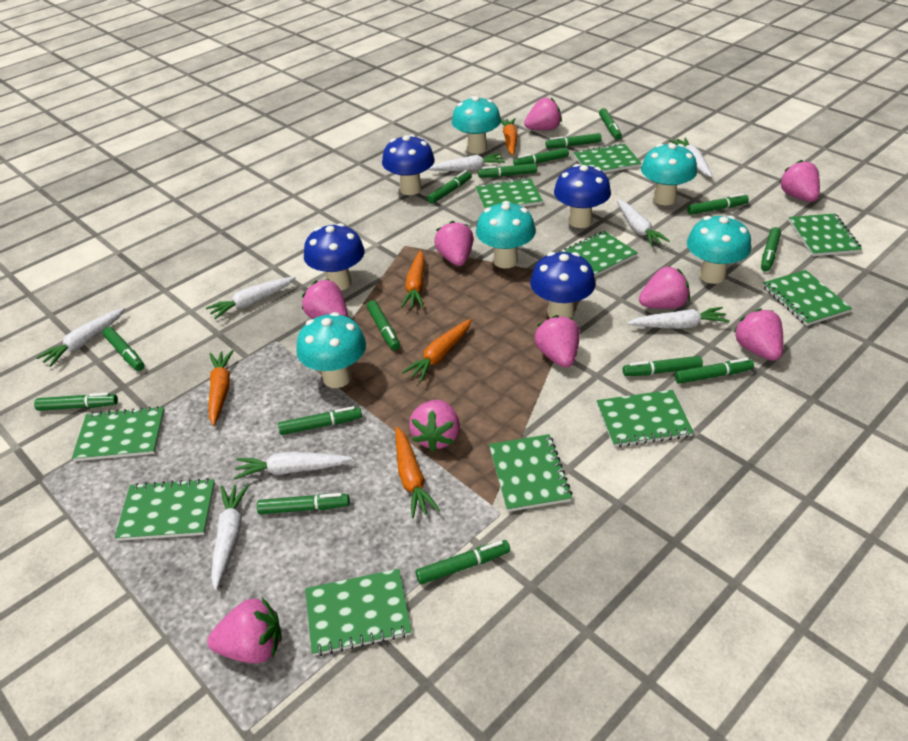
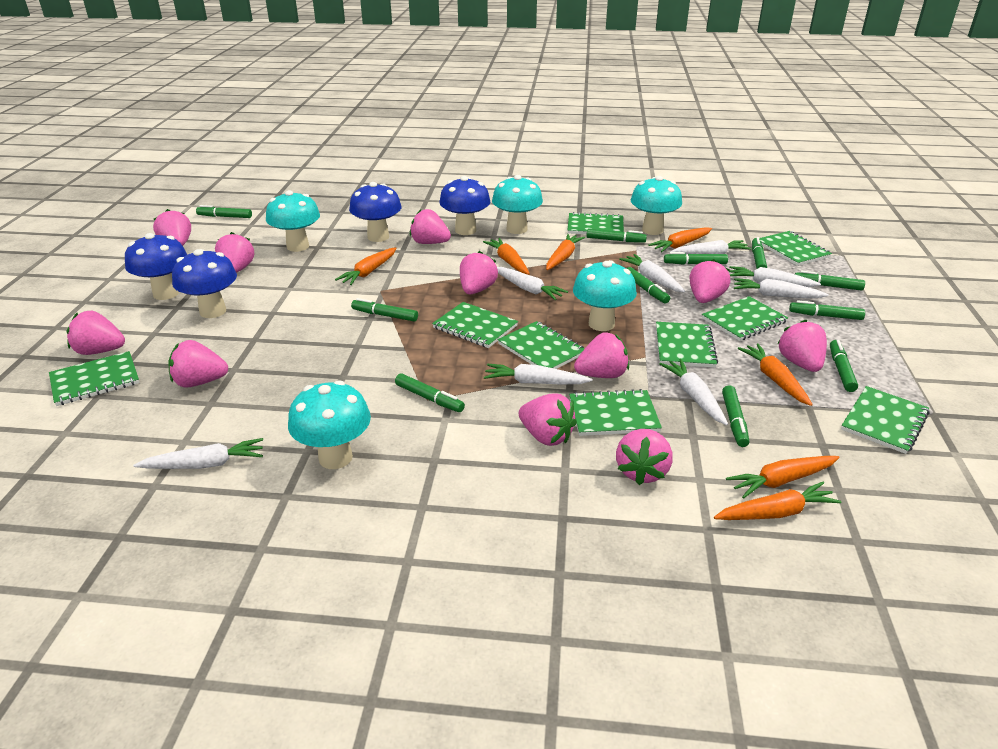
green marker: 15 -> 11
green notebook: 10 -> 9
orange carrot: 5 -> 7
pink strawberry: 9 -> 11

